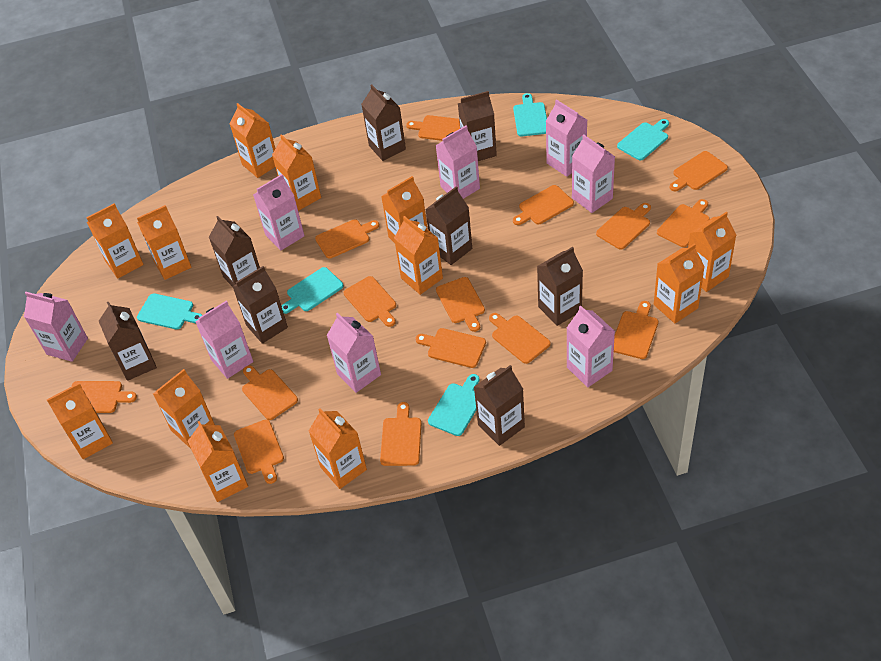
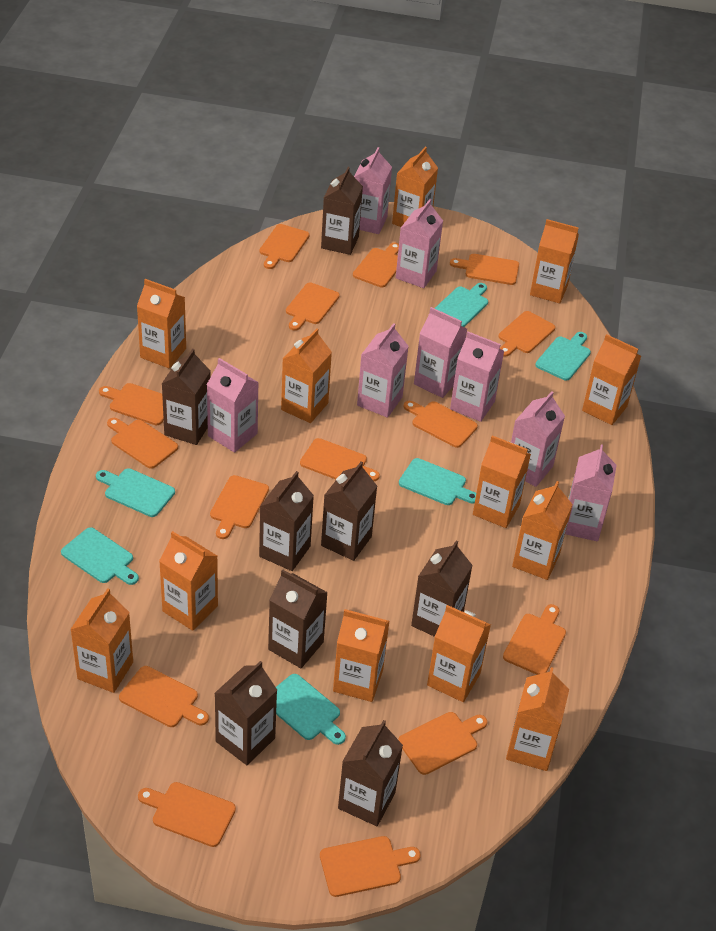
turquoise cutting board: 5 -> 6

